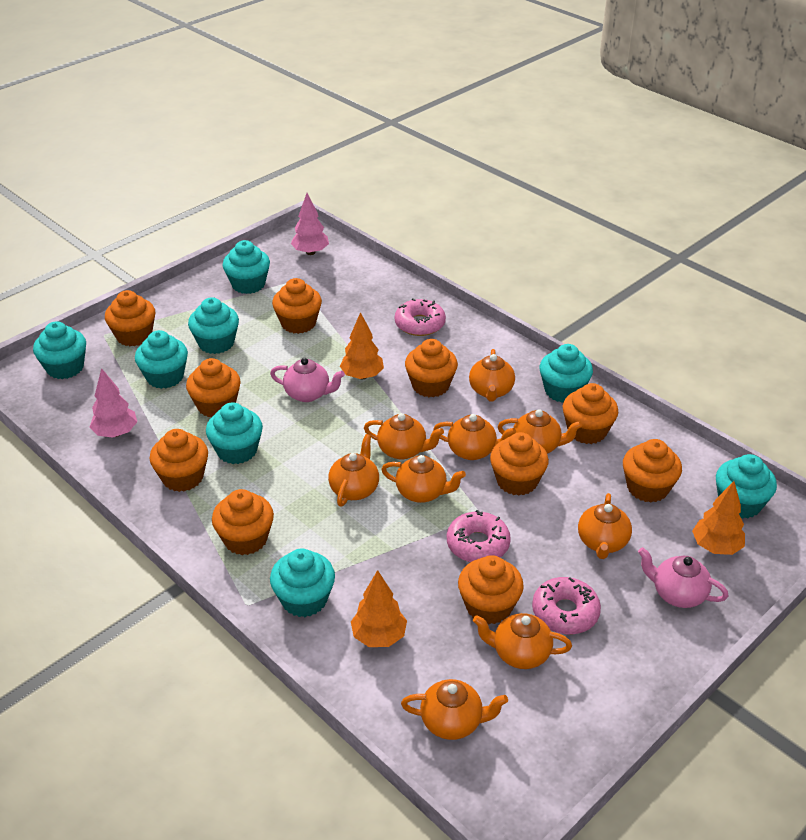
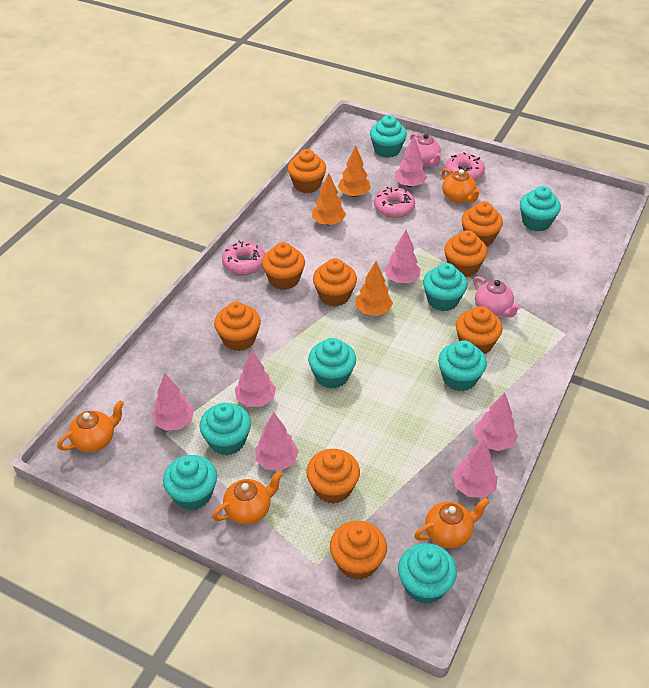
orange cupcake: 10 -> 9
orange teapot: 9 -> 4
pink tree: 2 -> 7

